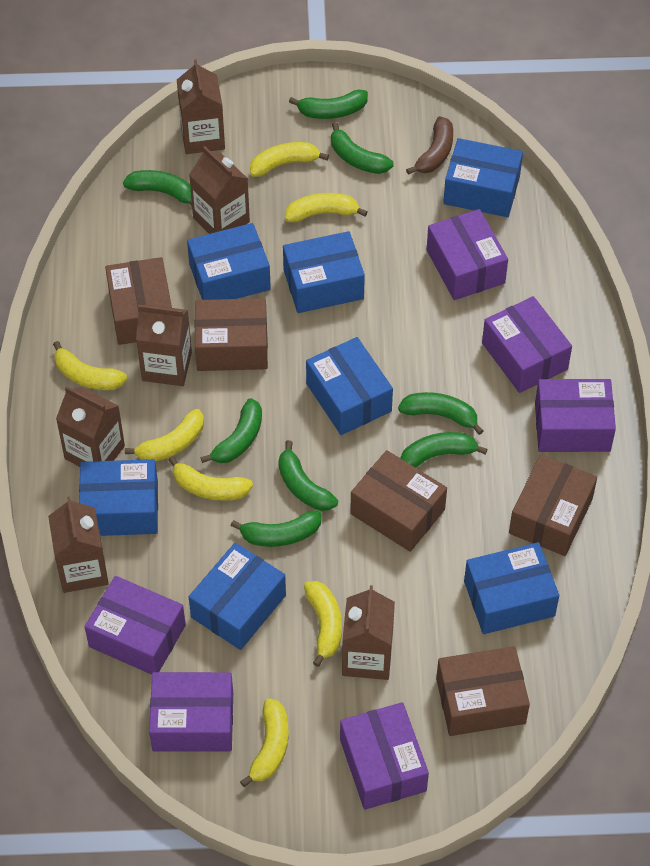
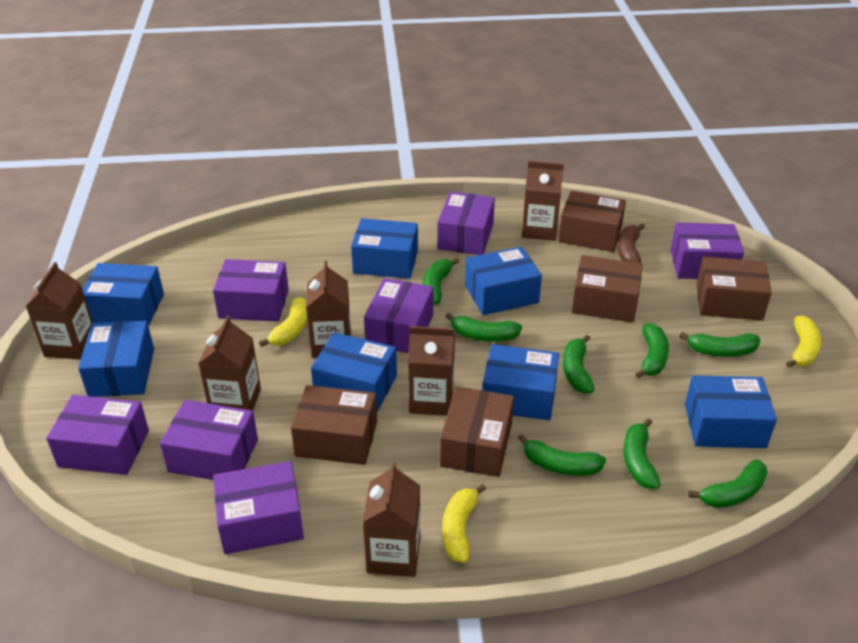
purple box: 6 -> 7
yellow banana: 7 -> 3

